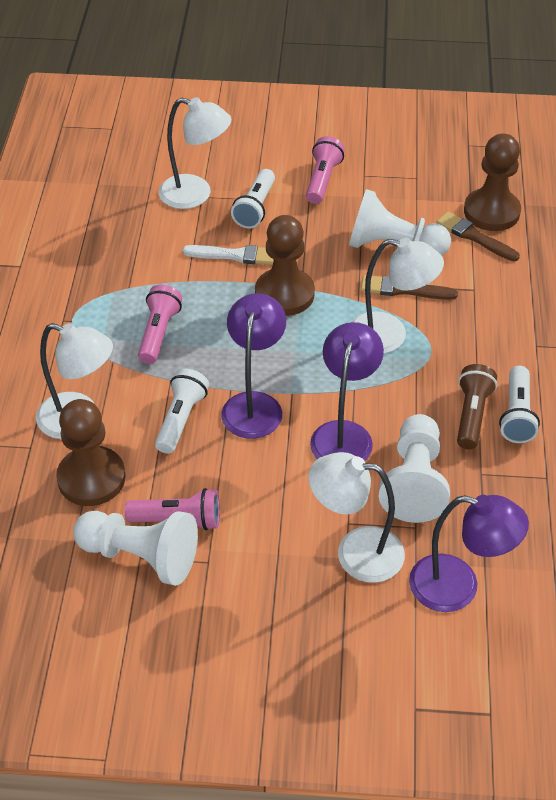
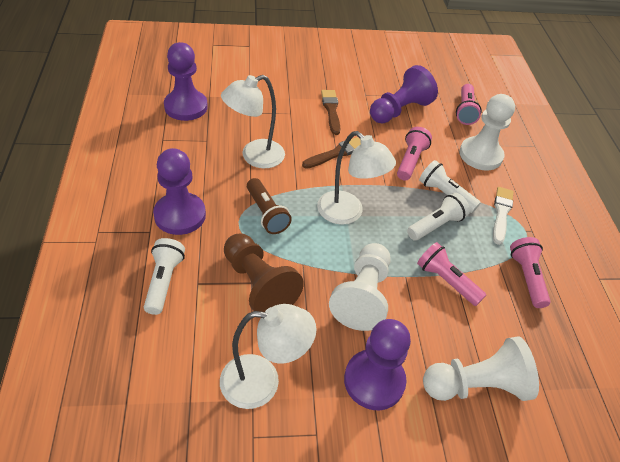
brown pawn: 3 -> 1
pink flashlight: 3 -> 4
purple lamp: 3 -> 0
purple pawn: 0 -> 4
white lamp: 4 -> 3

